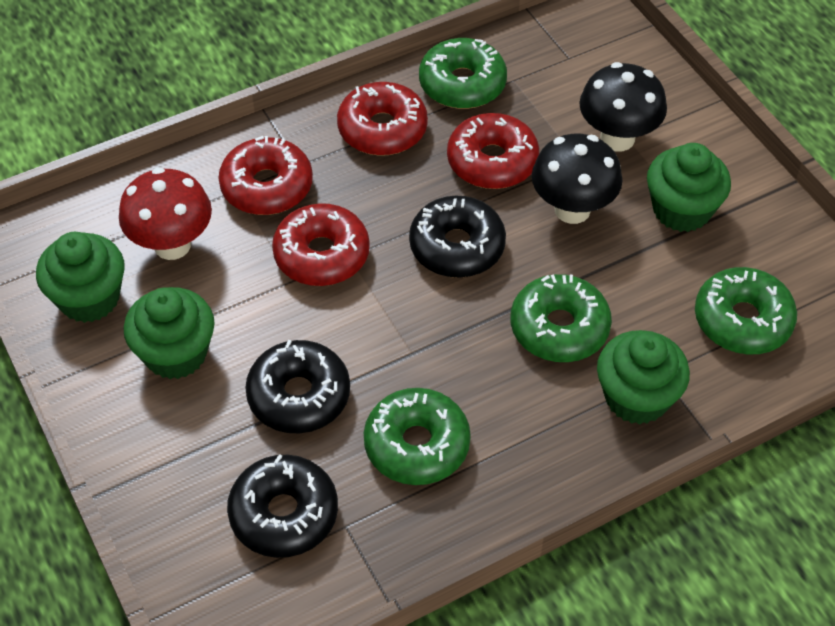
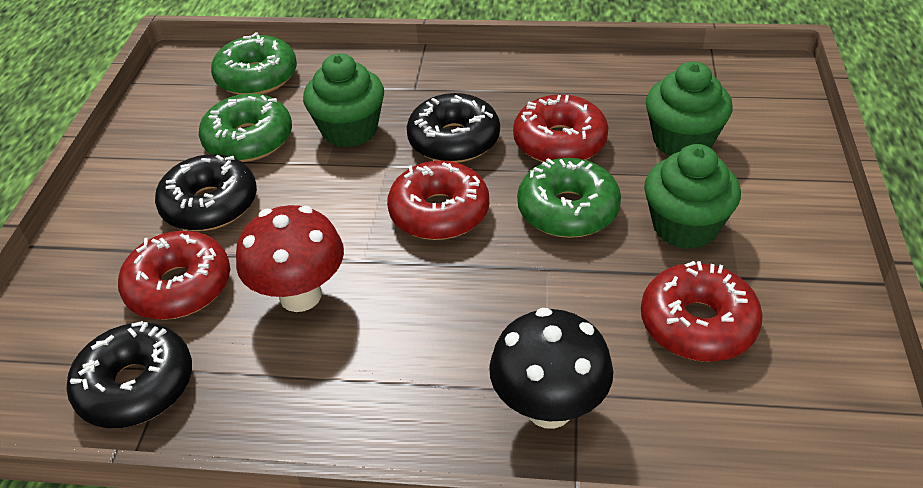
black mushroom: 2 -> 1
green cupcake: 4 -> 3
green donut: 4 -> 3

